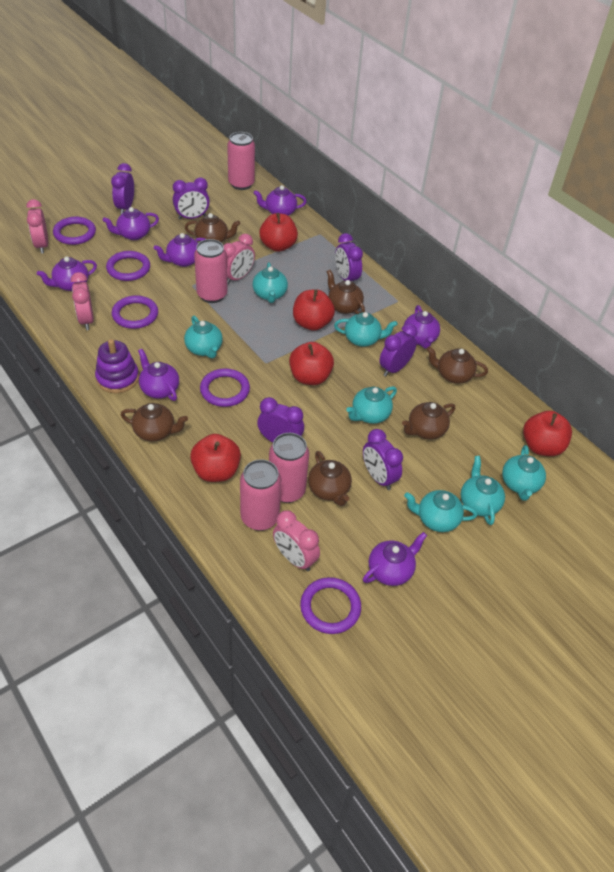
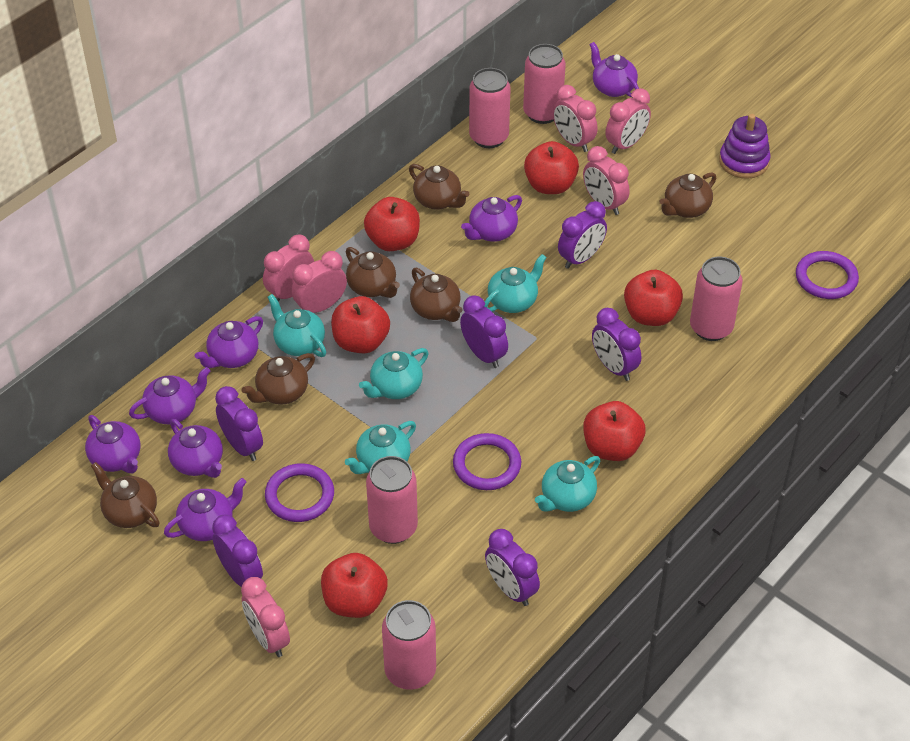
pink can: 4 -> 5
pink clock: 4 -> 6
purple ring: 5 -> 3
red apple: 5 -> 6
turquoise teapot: 7 -> 5

